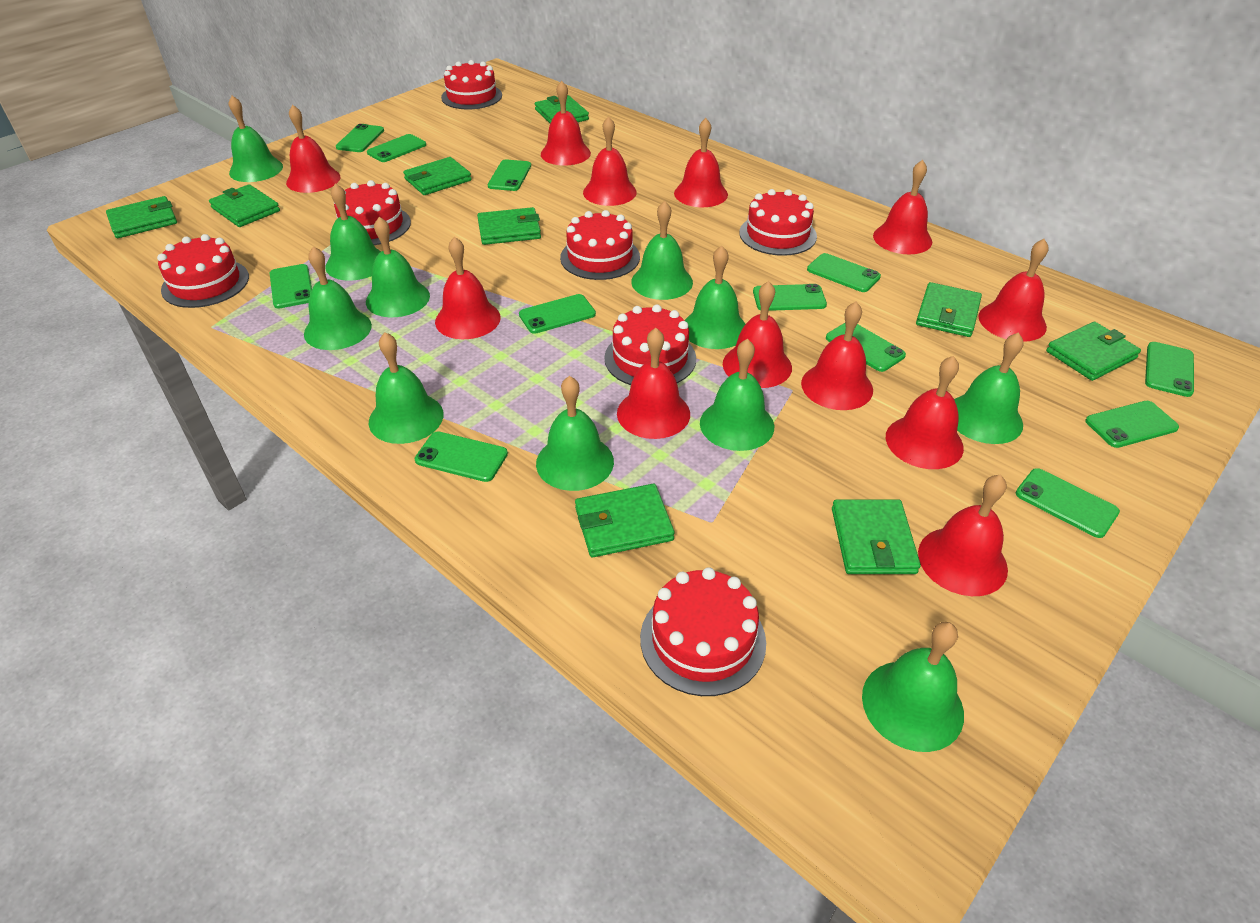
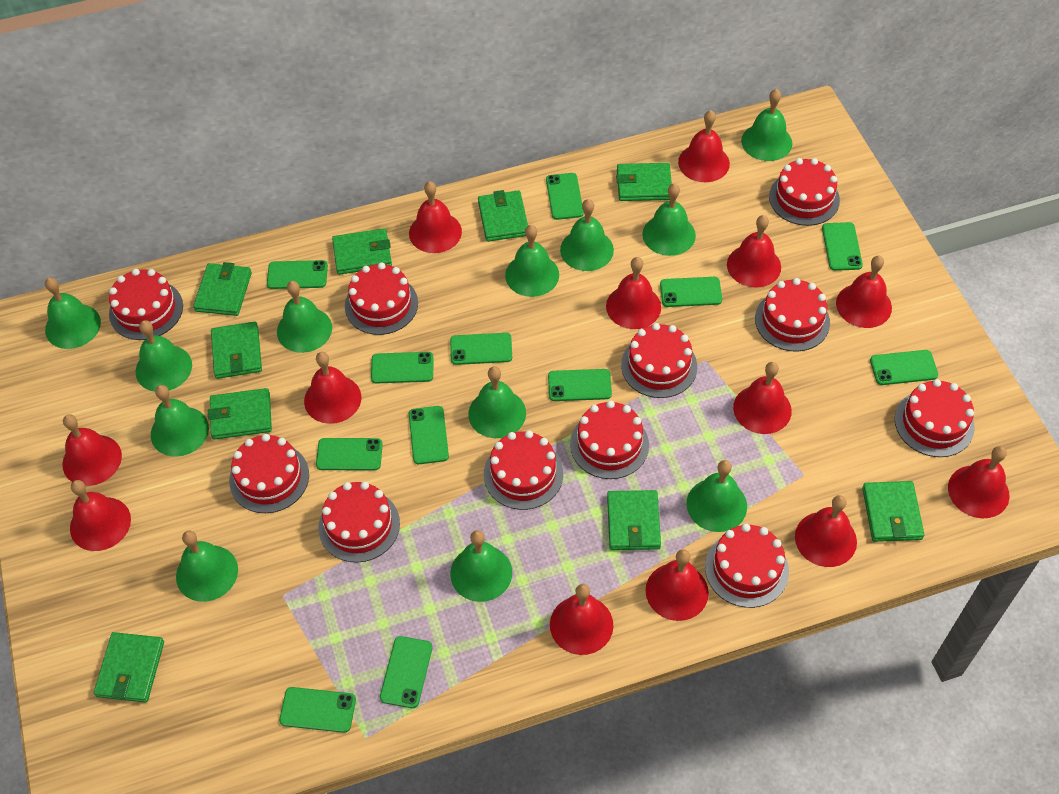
green bell: 11 -> 12
red bell: 12 -> 13
red cake: 7 -> 11

